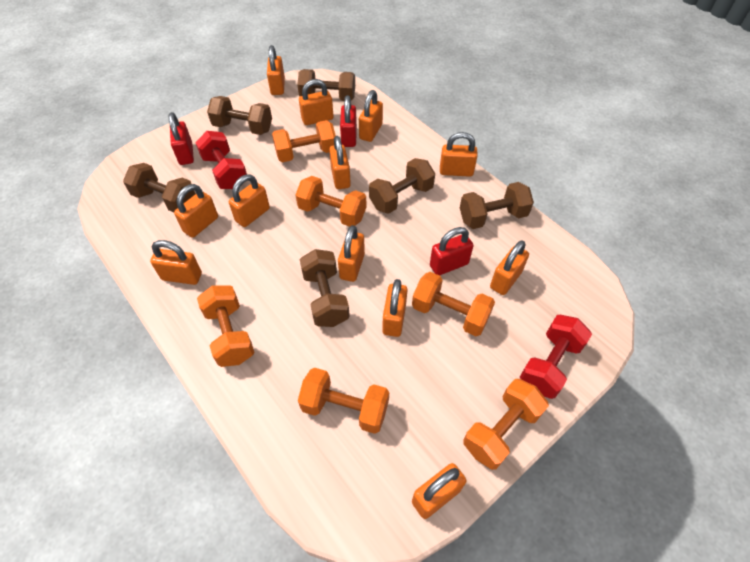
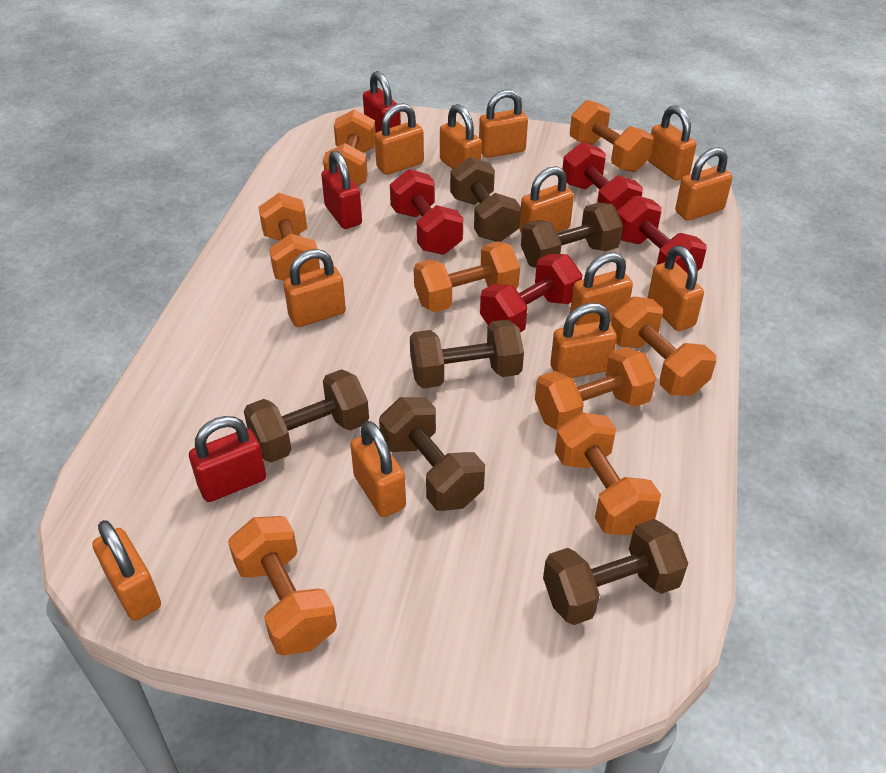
orange dumbbell: 6 -> 8
red dumbbell: 2 -> 4

